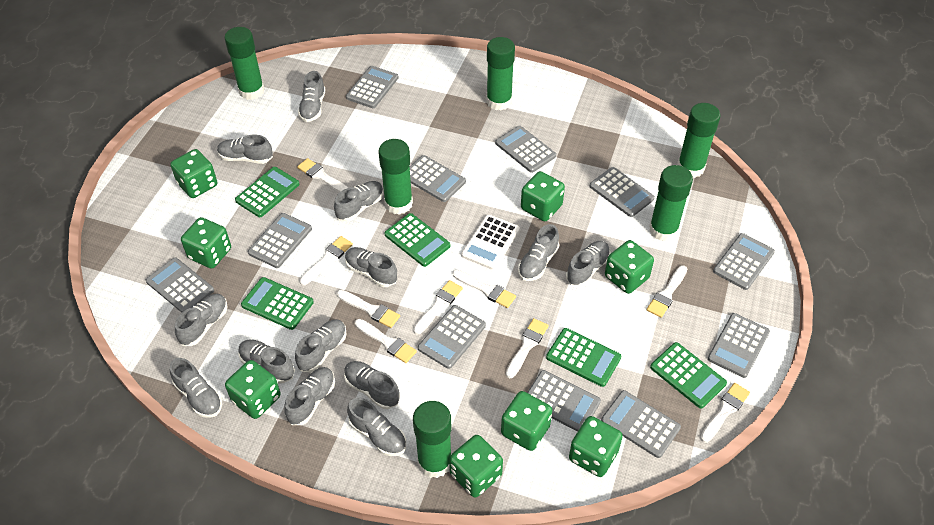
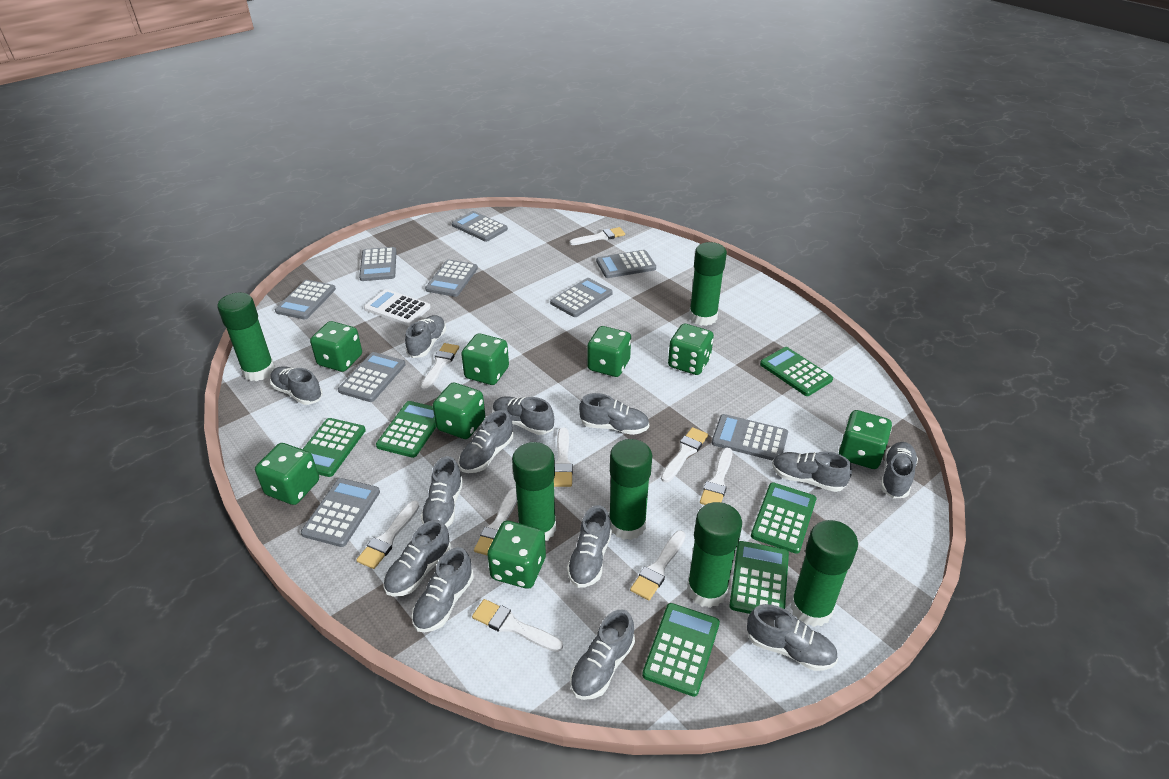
green calculator: 5 -> 6
grey calculator: 11 -> 9

